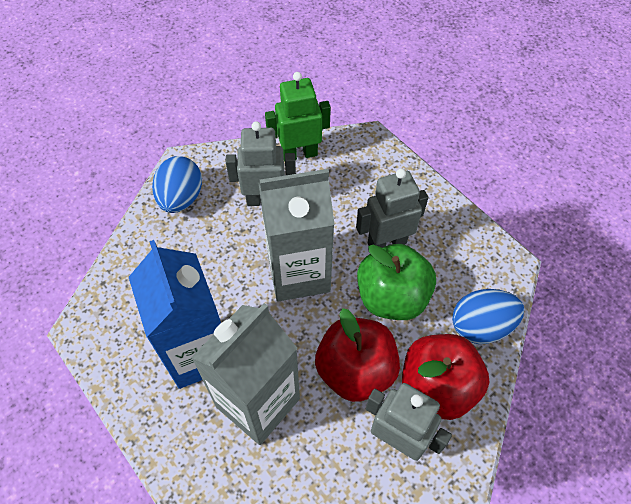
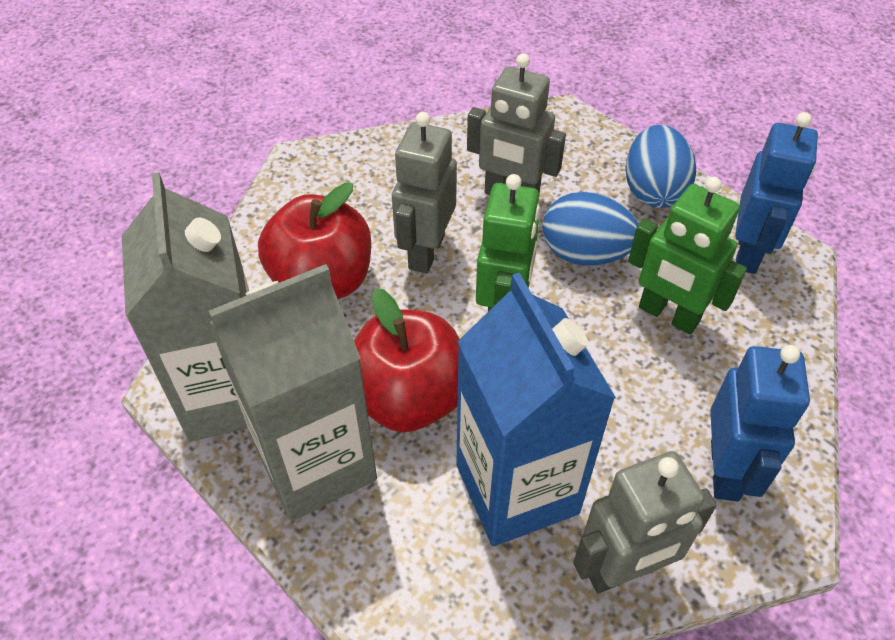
blue robot: 0 -> 2
green apple: 1 -> 0
green robot: 1 -> 2

